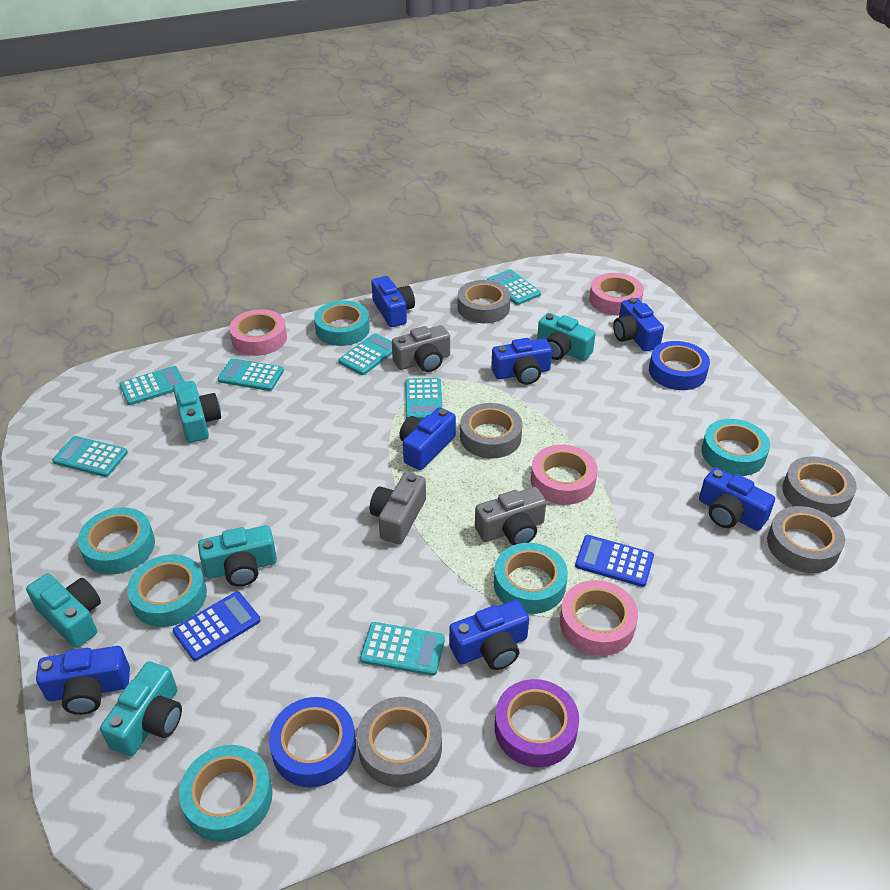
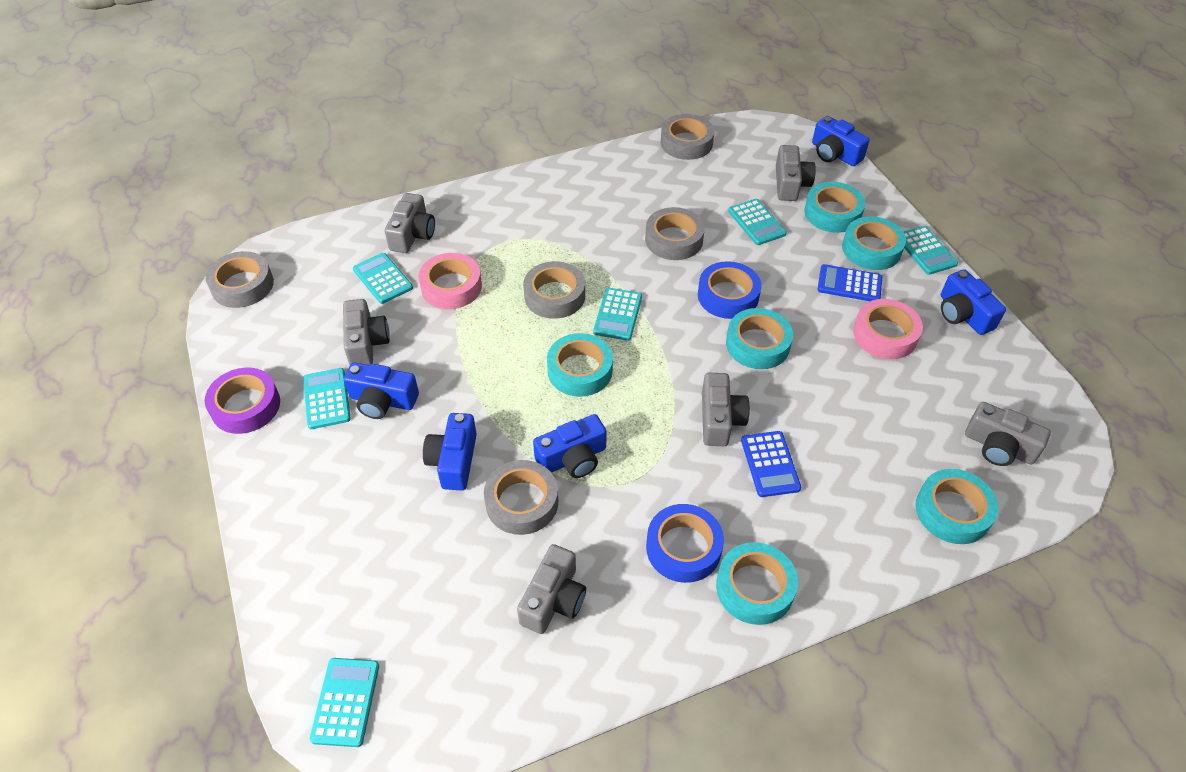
blue camera: 7 -> 5
grey camera: 3 -> 6
pink tape: 4 -> 2
turquoise calculator: 7 -> 6
turquoise camera: 5 -> 0

